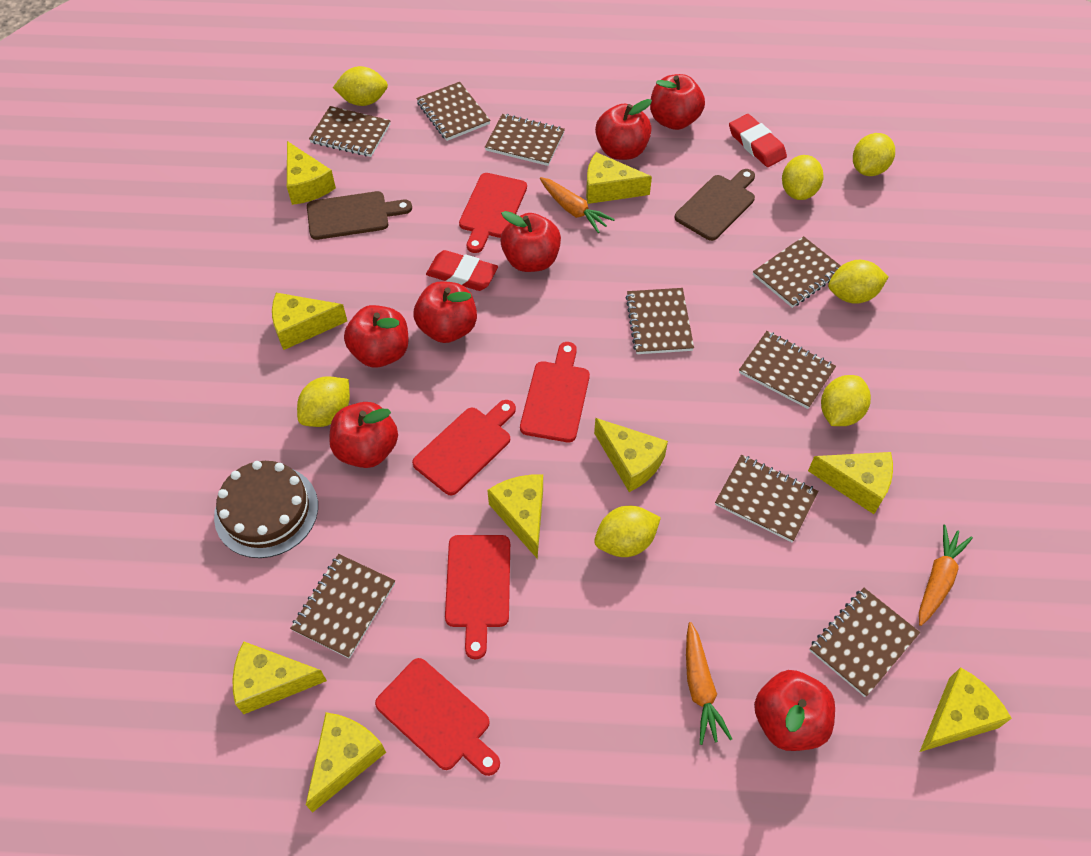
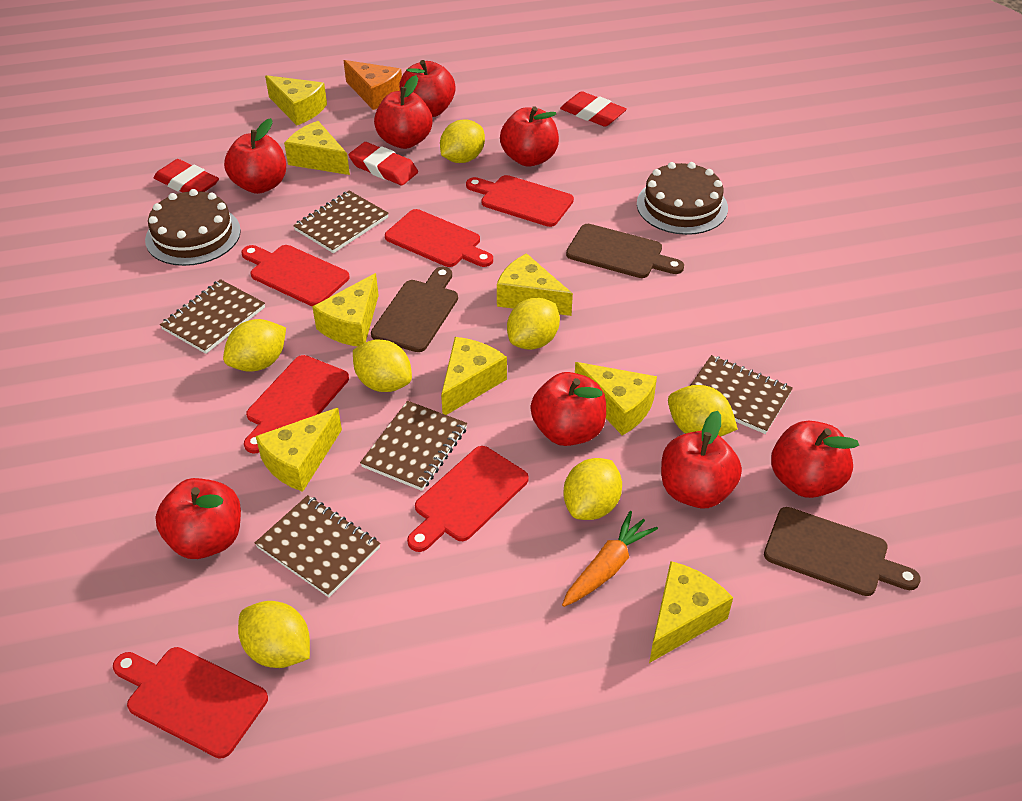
brown cake: 1 -> 2
brown cutting board: 2 -> 3
brown notebook: 9 -> 5
orange carrot: 3 -> 1
orange cheese: 0 -> 1
red apple: 7 -> 8
red cutting board: 5 -> 6
red eraser: 2 -> 3
yellow cheese: 9 -> 8

